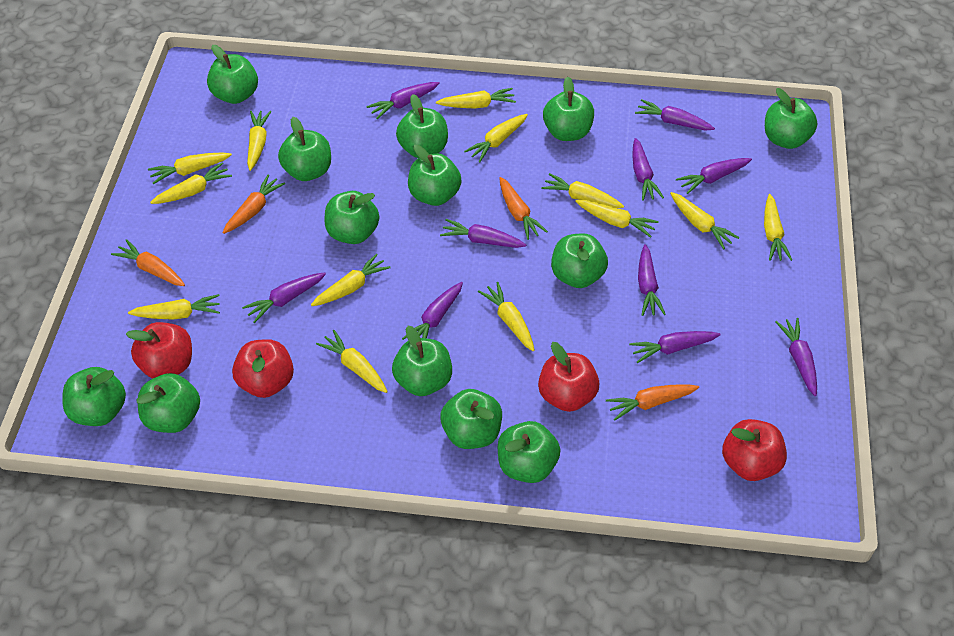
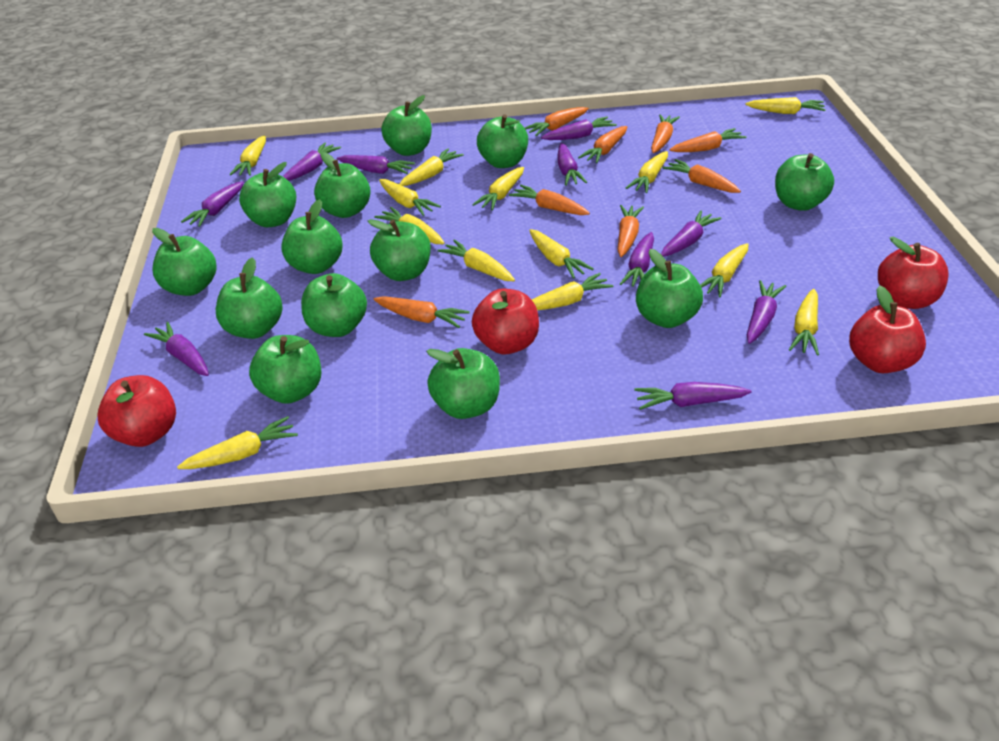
orange carrot: 4 -> 8

